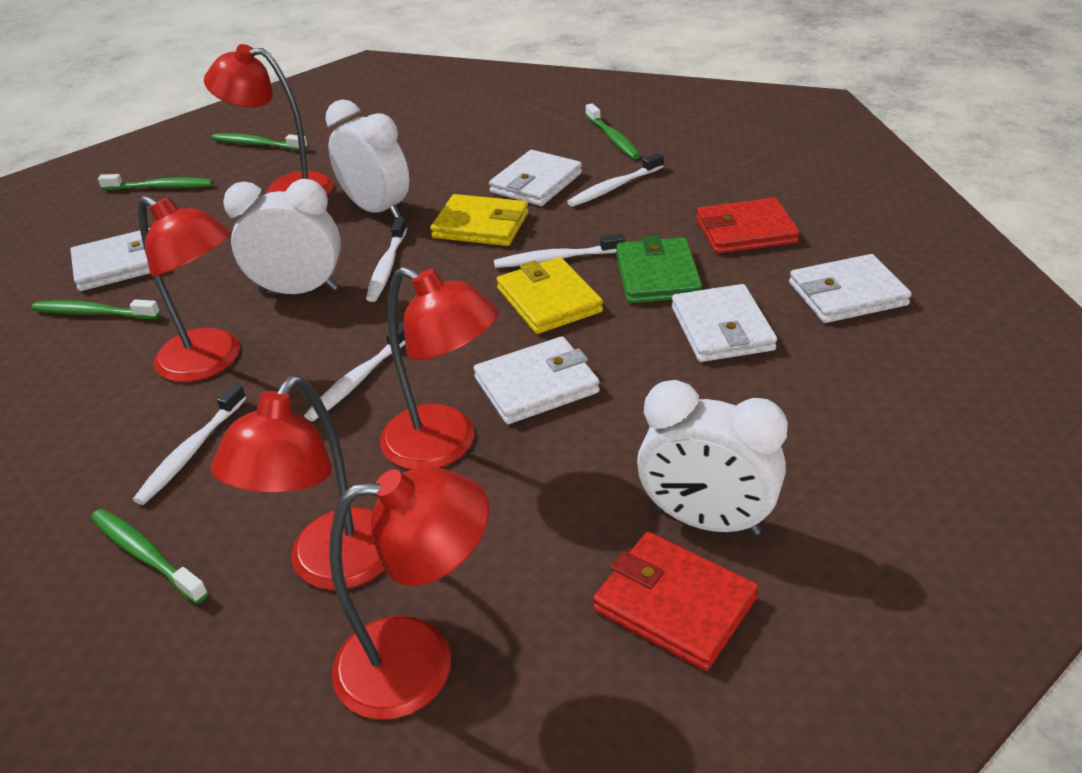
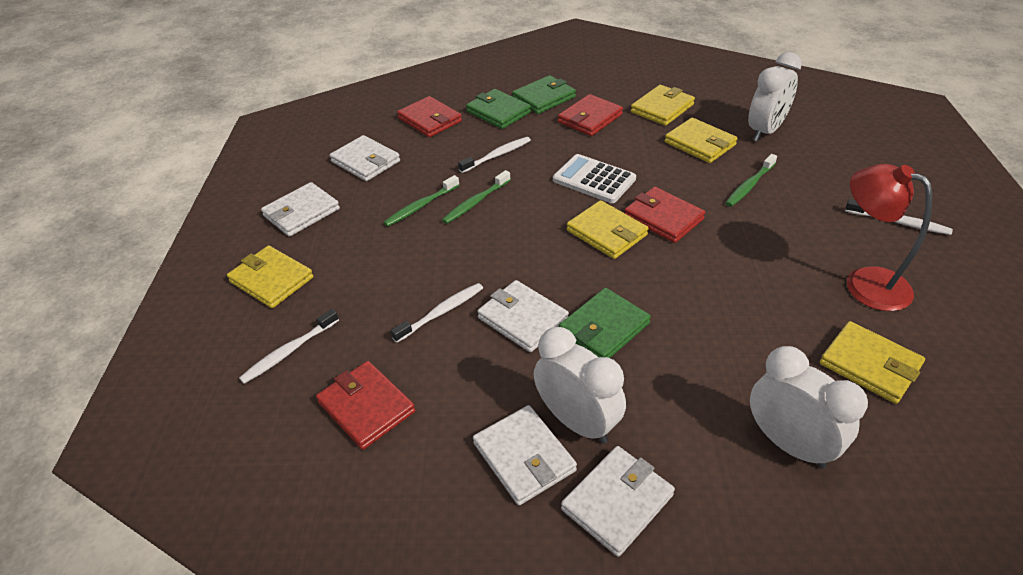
green toothbrush: 5 -> 3
green wallet: 1 -> 3
red lamp: 5 -> 1
red wallet: 2 -> 4
white calculator: 0 -> 1
white toothbrush: 5 -> 4
yellow wallet: 2 -> 5

